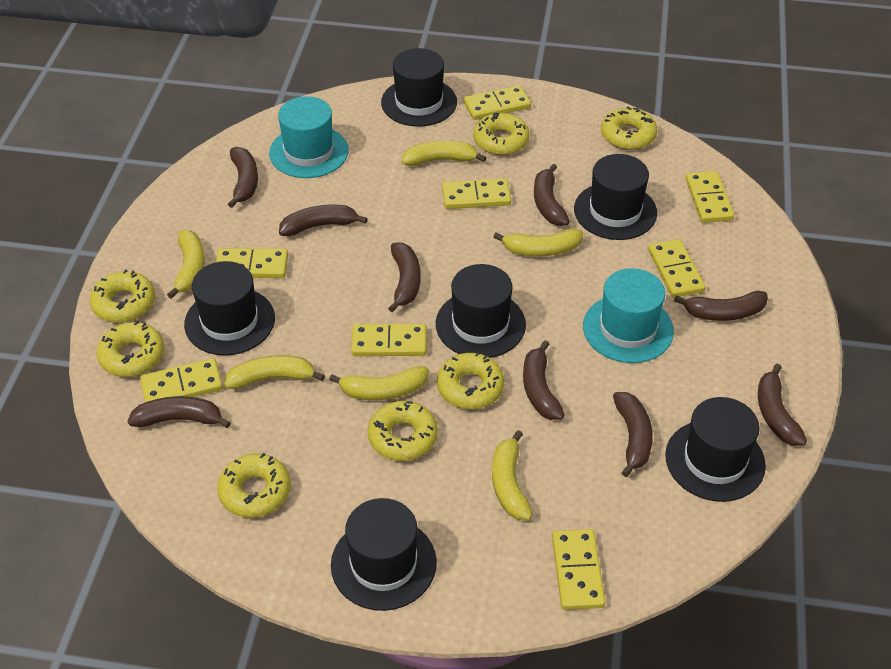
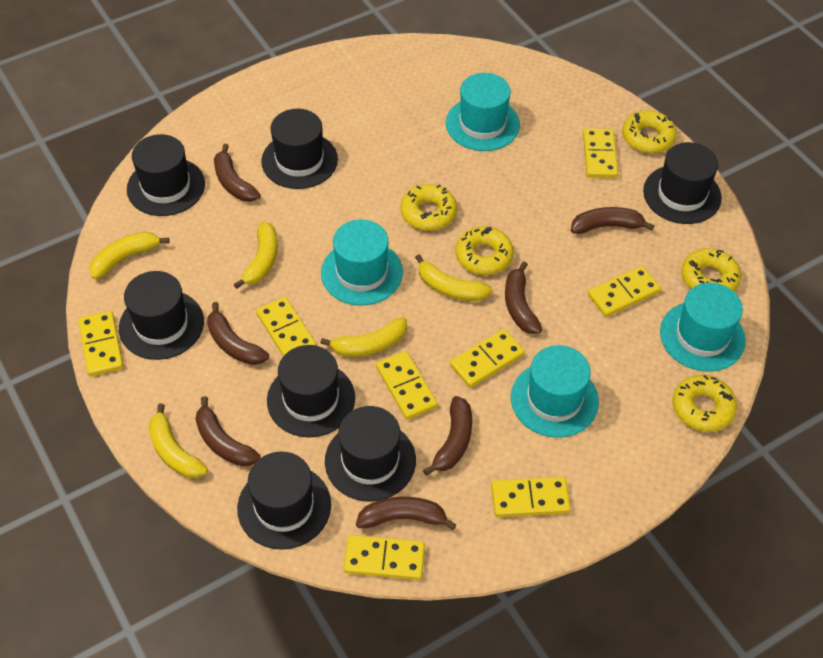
black hat: 6 -> 7
brown banana: 9 -> 7
turquoise hat: 2 -> 4
yellow banana: 6 -> 5
yellow donut: 7 -> 5

